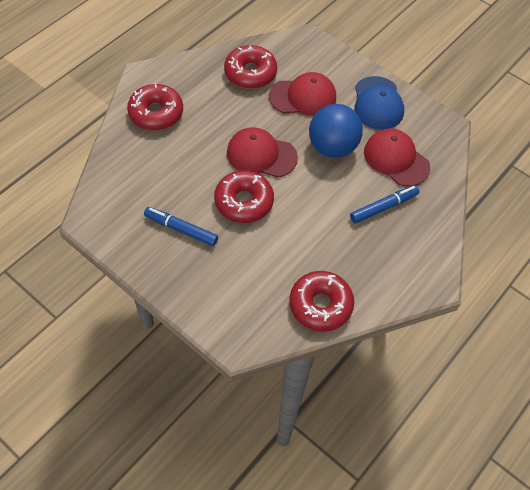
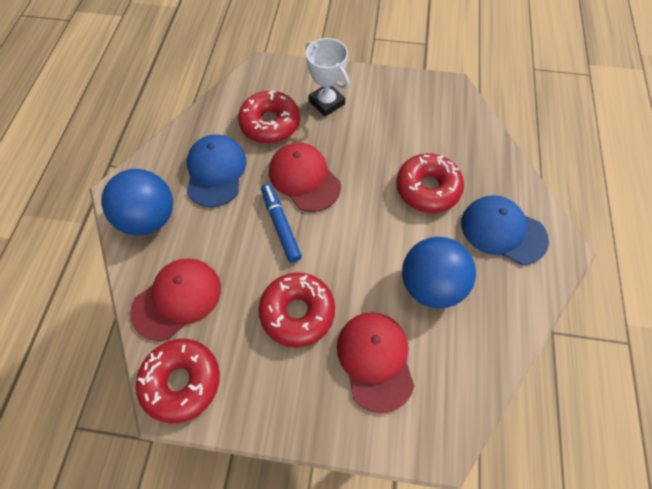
blue ball: 1 -> 2
blue cap: 1 -> 2
blue marker: 2 -> 1
white trophy: 0 -> 1

